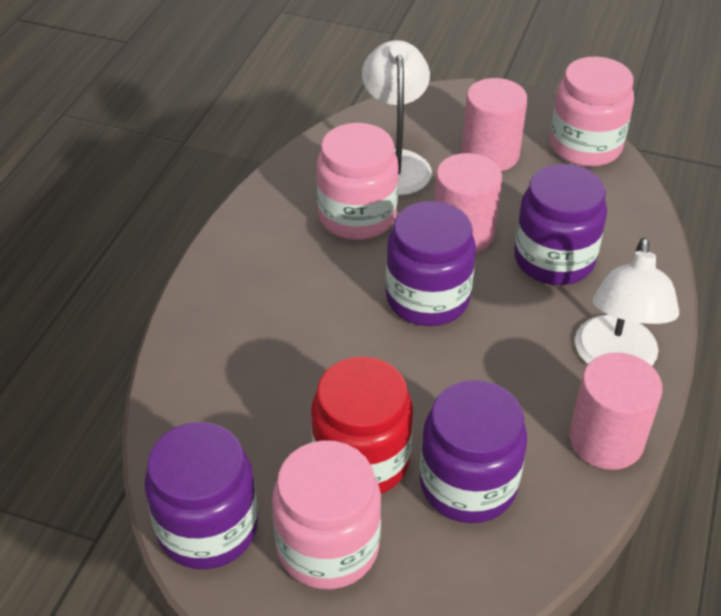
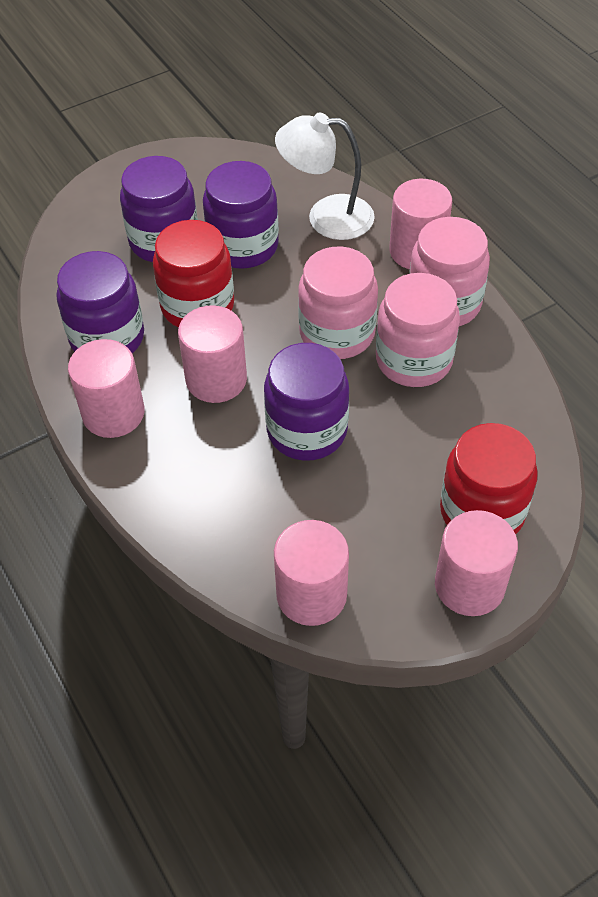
pink cylinder: 3 -> 5
red jar: 1 -> 2
white lamp: 2 -> 1

